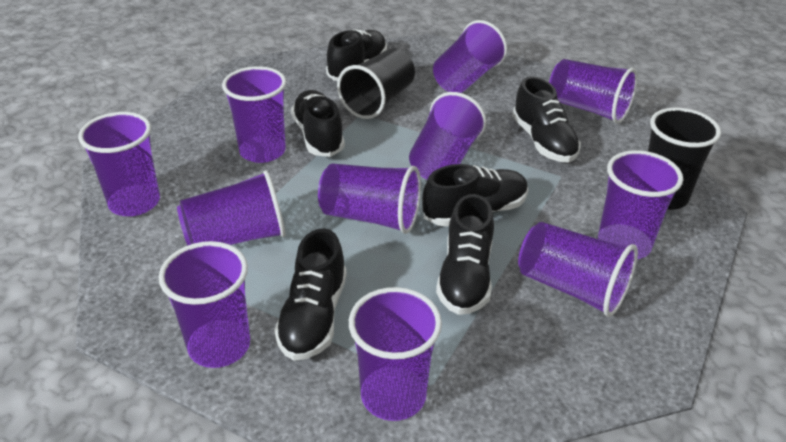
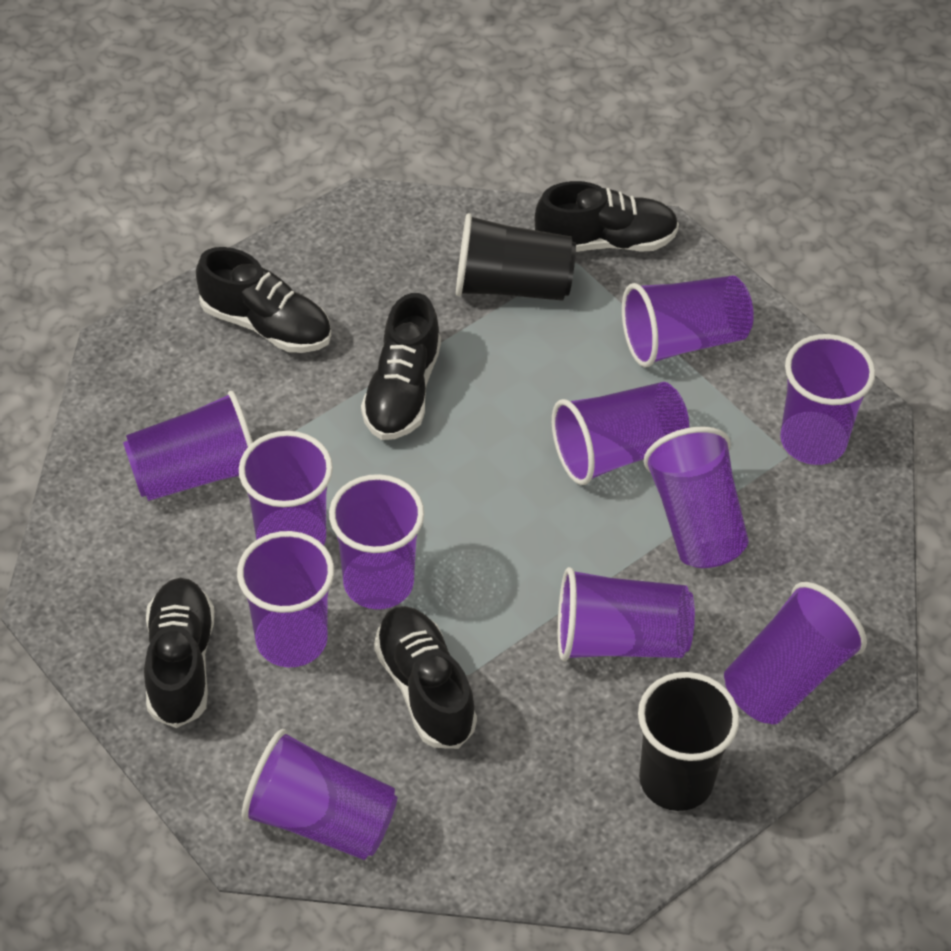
black shoe: 6 -> 5

